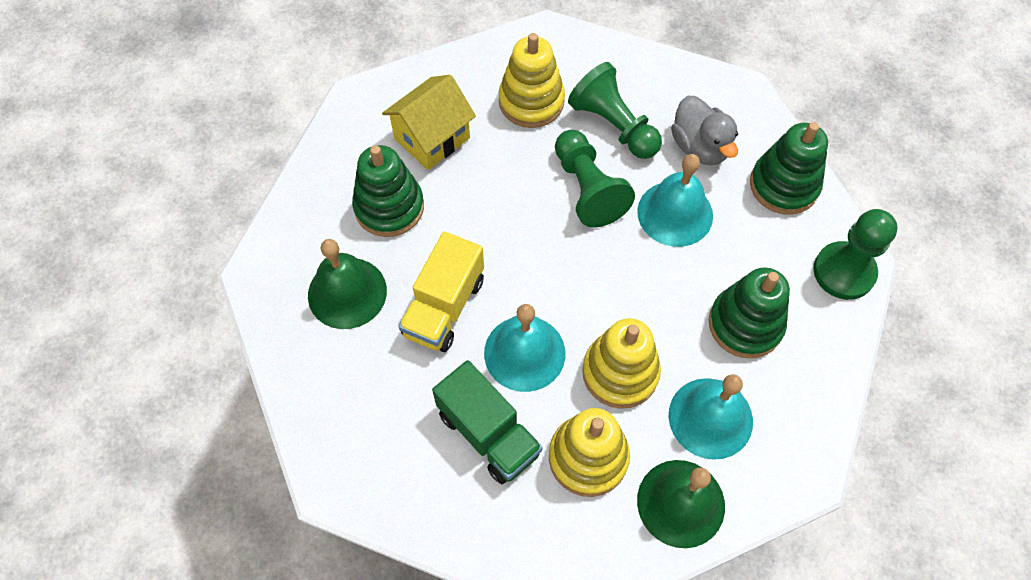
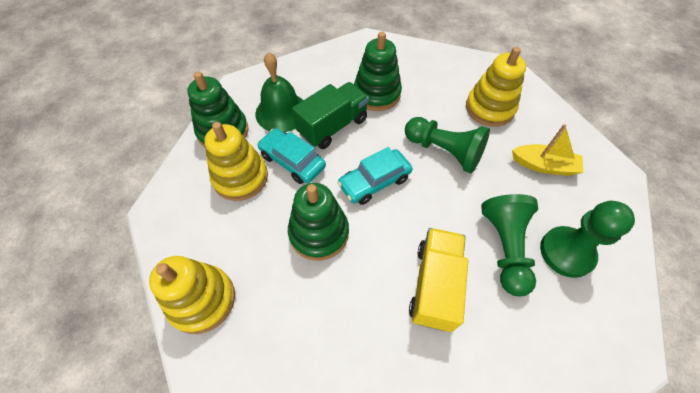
green bell: 2 -> 1
grey duck: 1 -> 0
turquoise bell: 3 -> 0
turquoise car: 0 -> 2
yellow boat: 0 -> 1
yellow house: 1 -> 0

